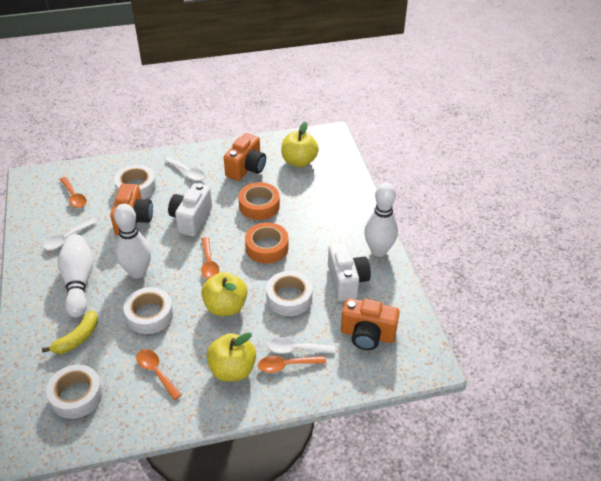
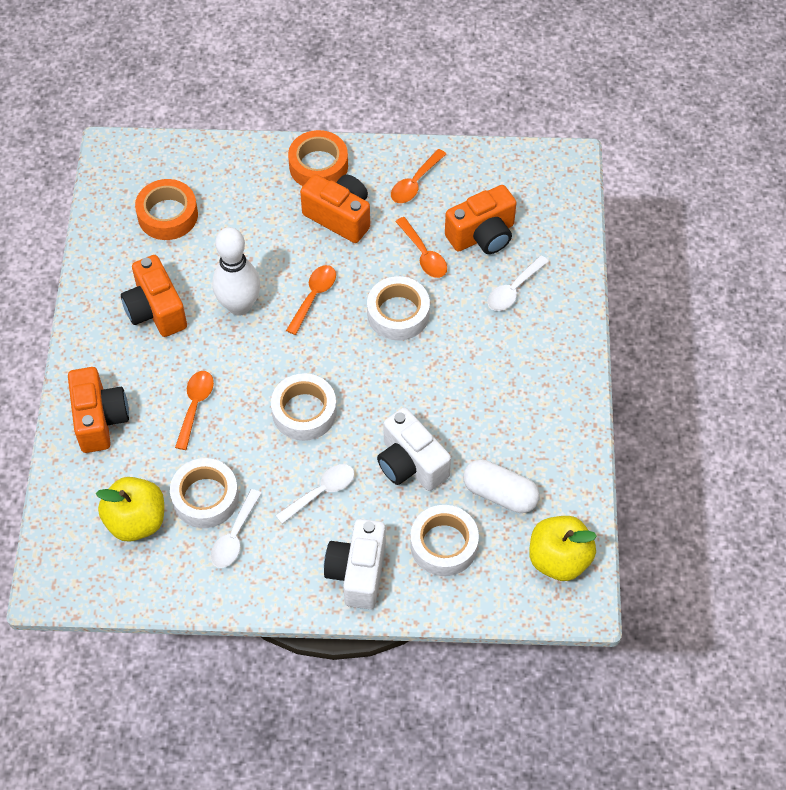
orange camera: 3 -> 4
white bowling pin: 3 -> 1
white capsule: 0 -> 1
yellow apple: 3 -> 2
yellow banana: 1 -> 0

